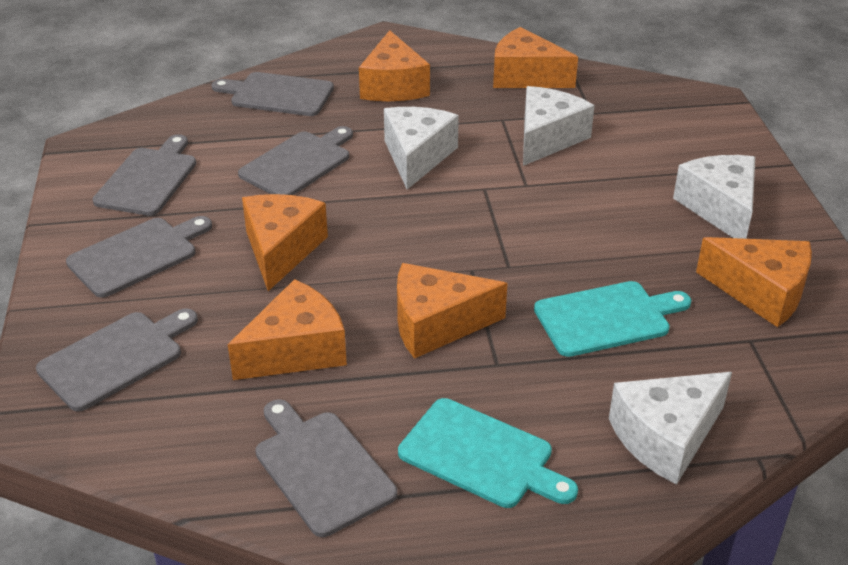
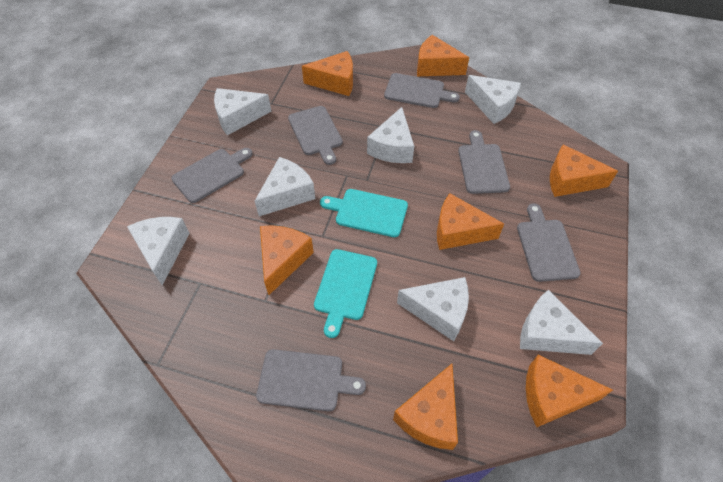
orange cheese: 6 -> 7
white cheese: 4 -> 7

